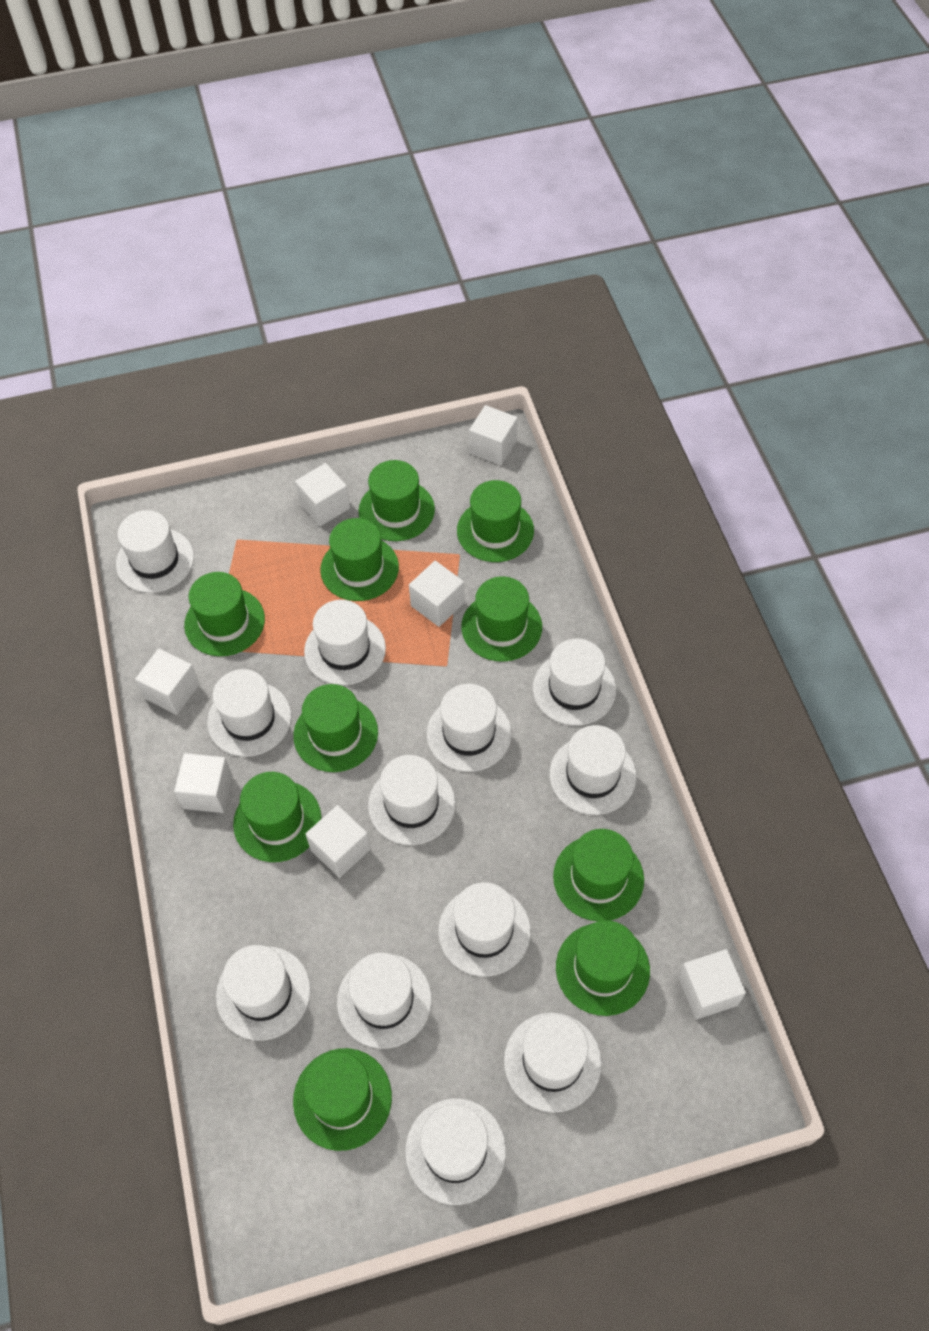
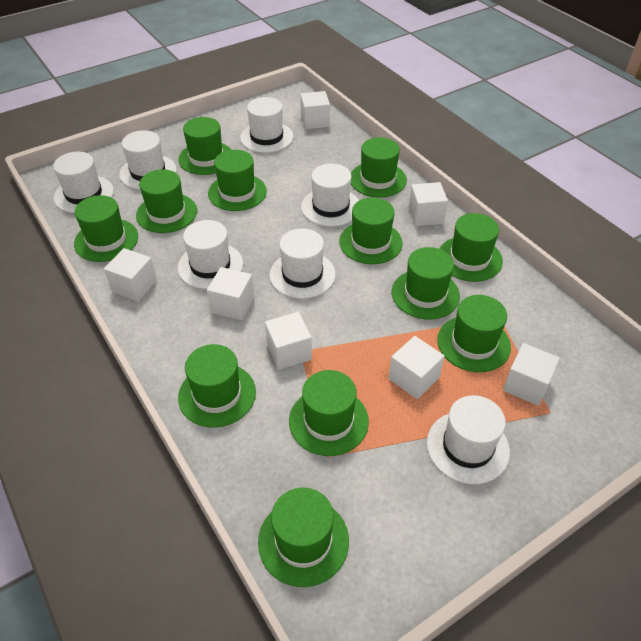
green hat: 10 -> 12
white hat: 12 -> 7

